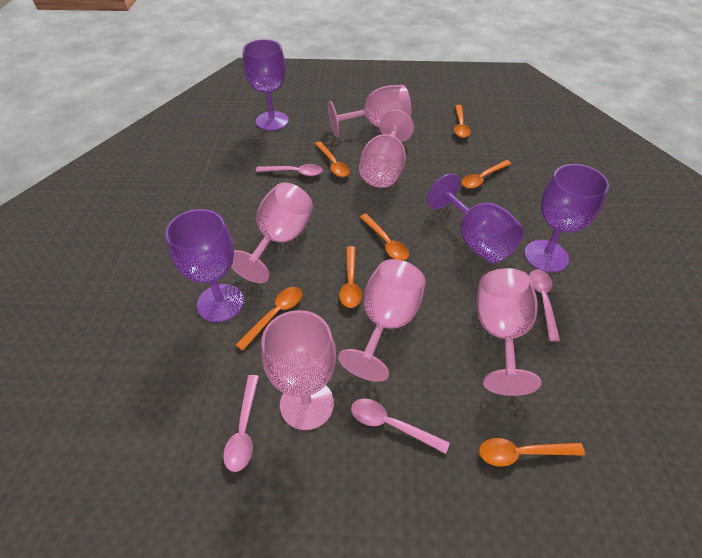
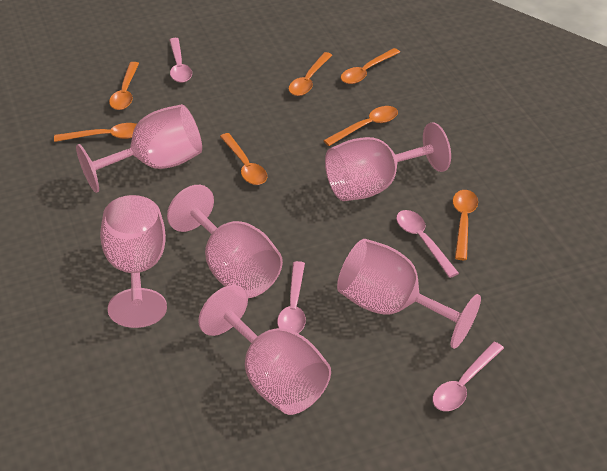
purple goblet: 4 -> 0

